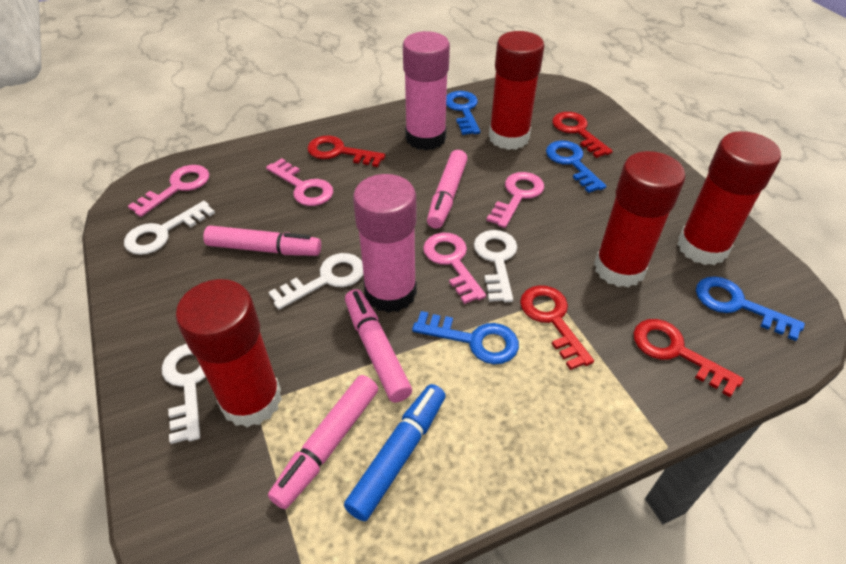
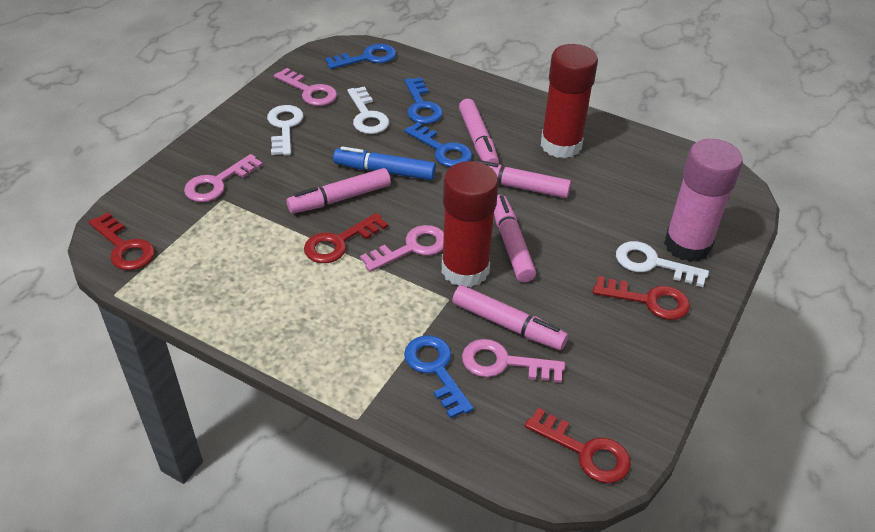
pink glue stick: 2 -> 1
pink marker: 4 -> 5
red glue stick: 4 -> 2
white key: 4 -> 3

